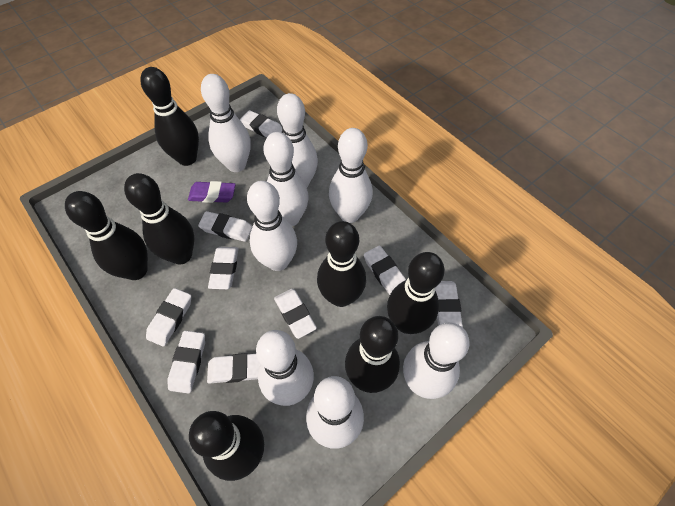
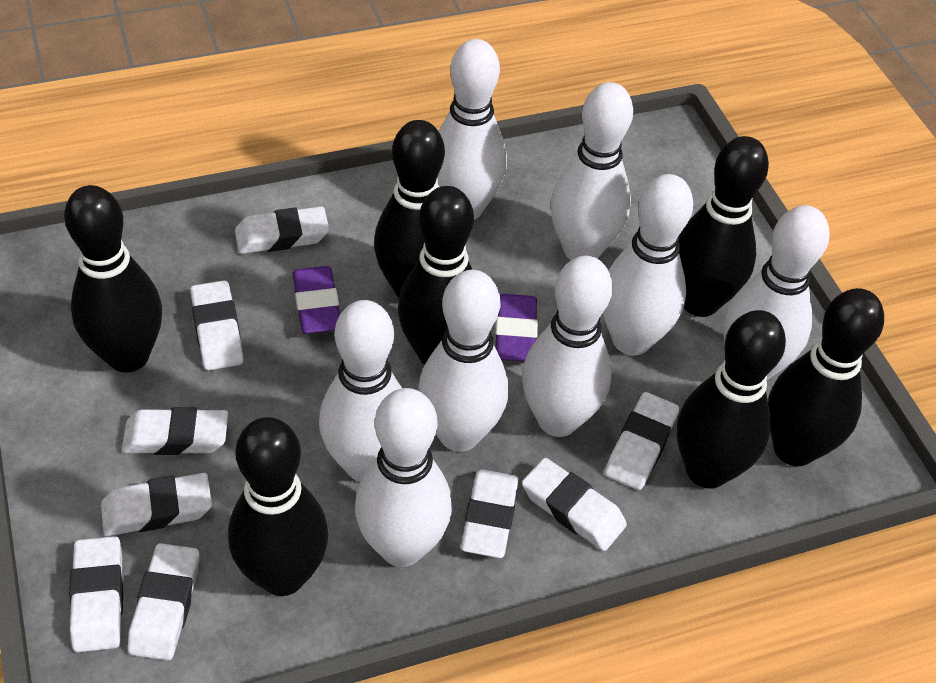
purple eraser: 1 -> 2

